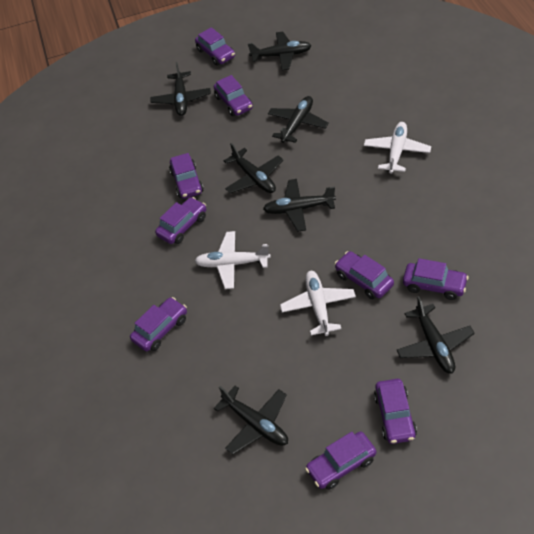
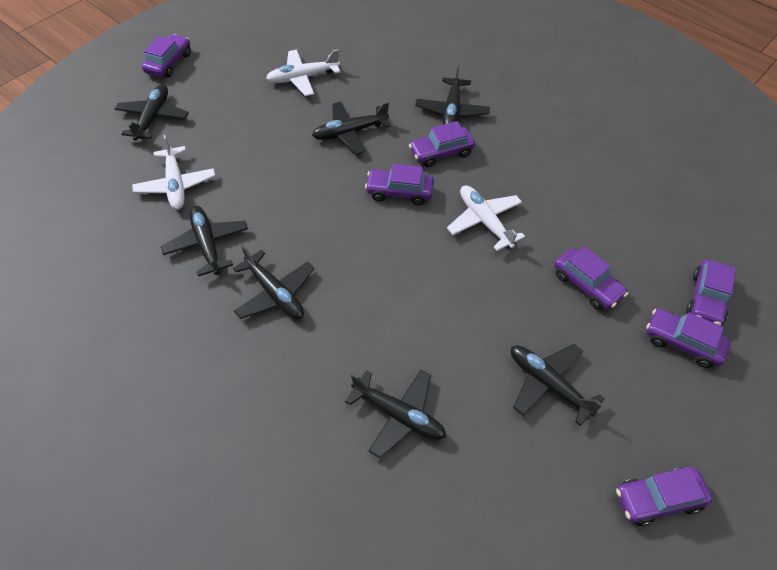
purple car: 9 -> 7

